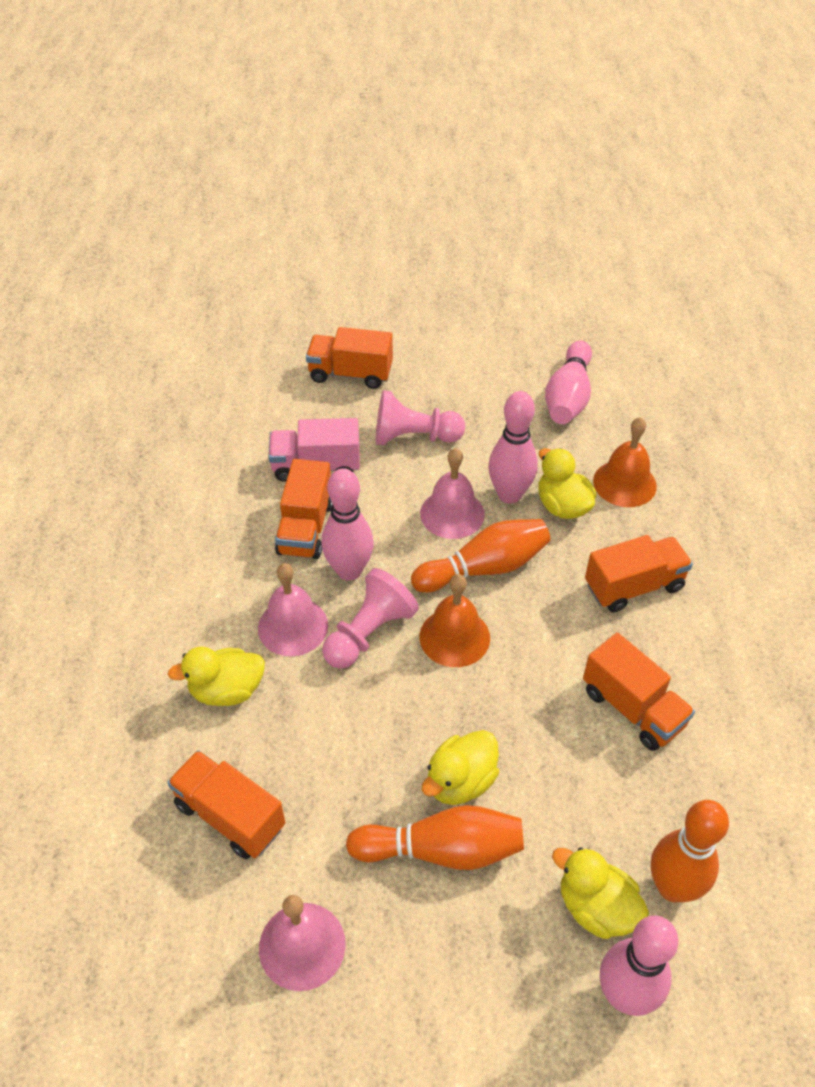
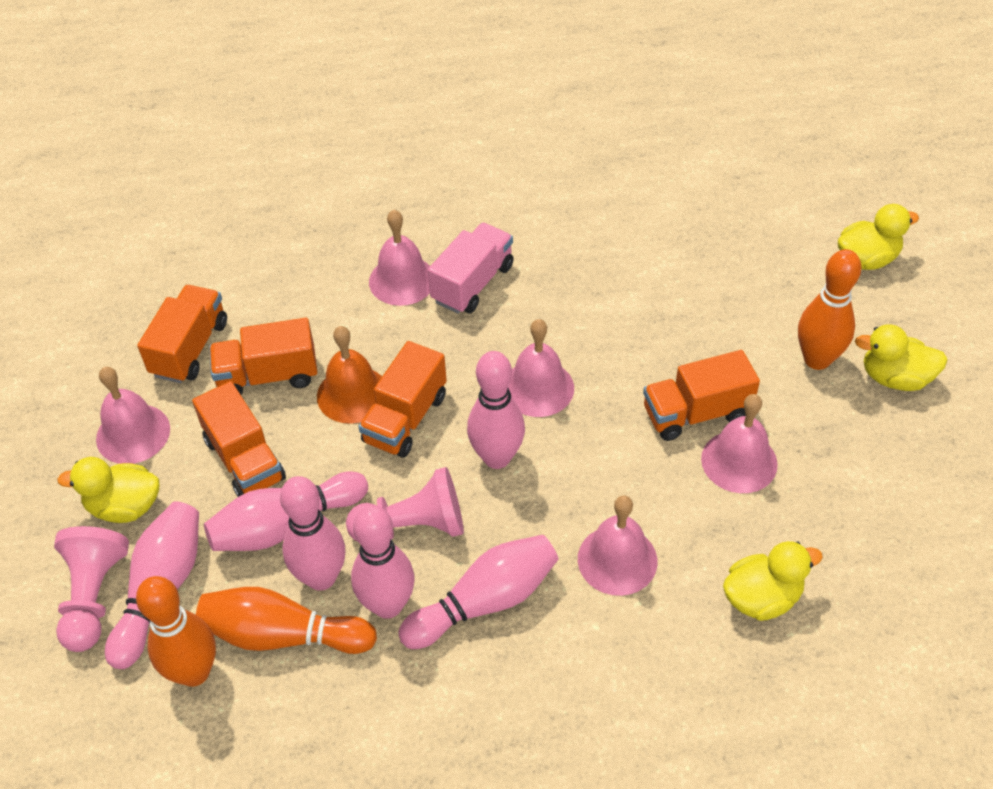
orange bell: 2 -> 1
pink bell: 3 -> 5
pink bowling pin: 4 -> 6

